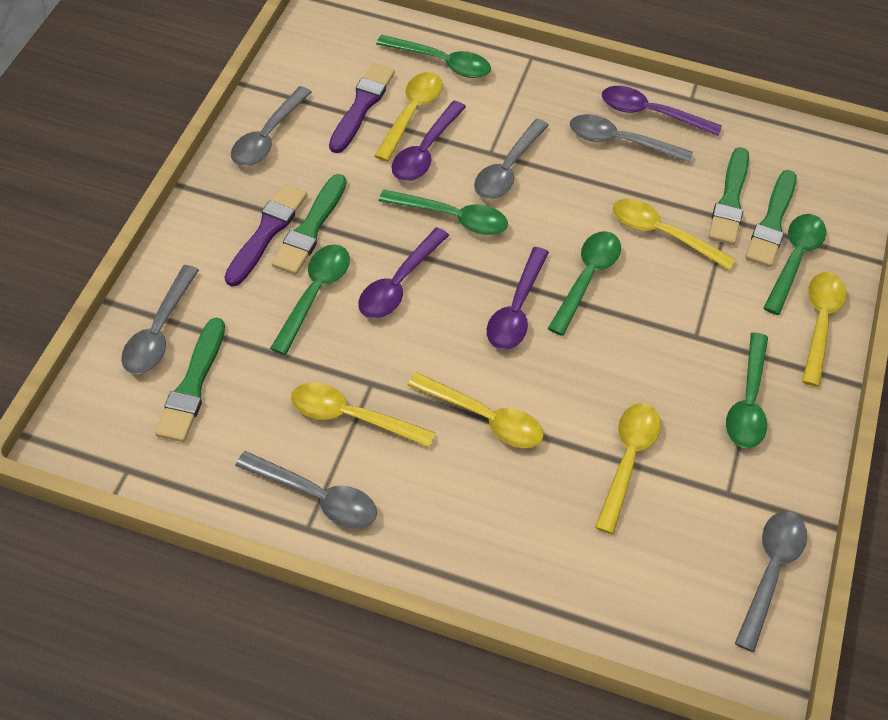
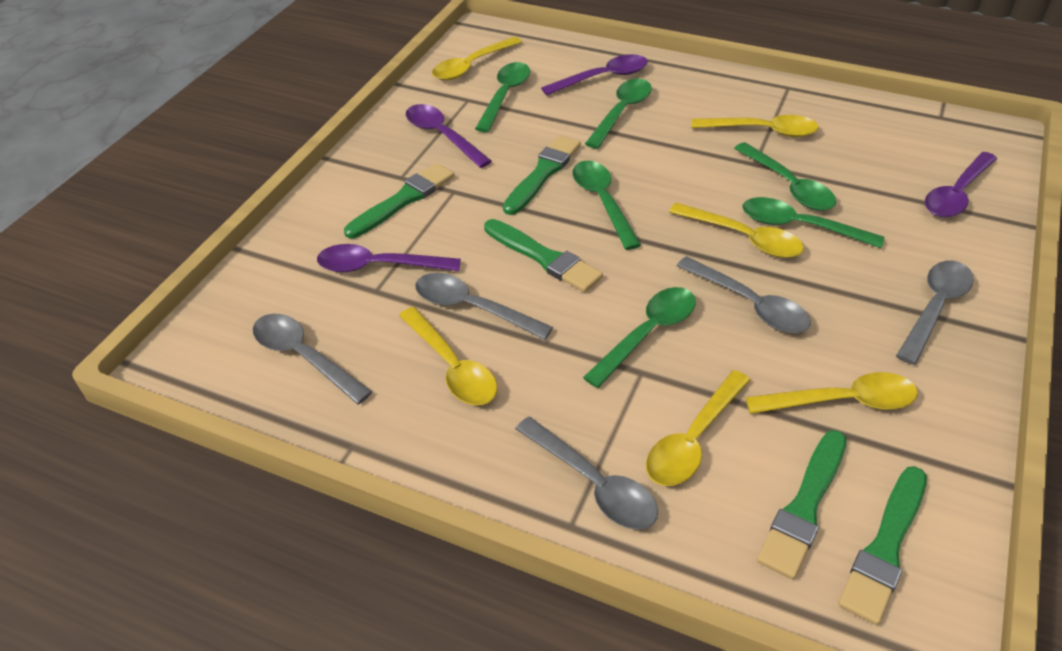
green brush: 4 -> 5
grey spoon: 6 -> 5
purple brush: 2 -> 0

